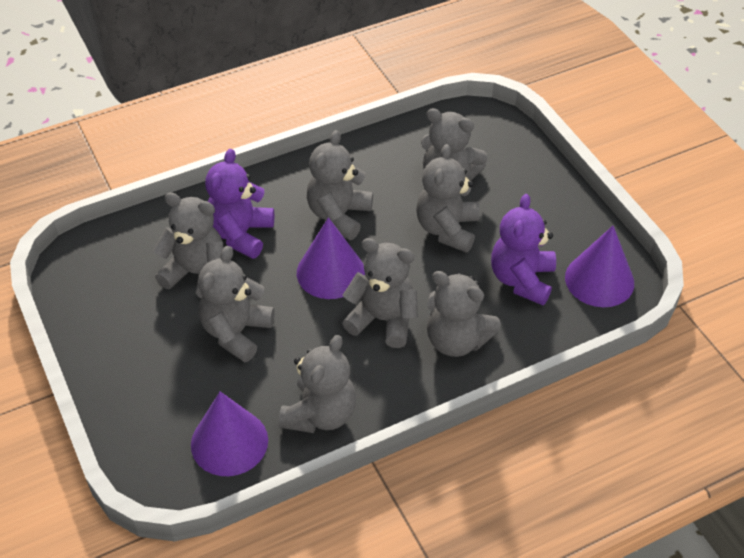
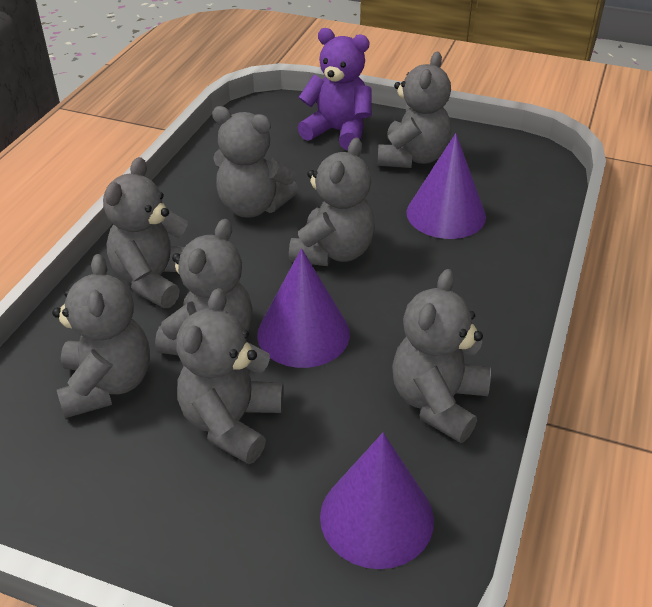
purple teddy bear: 2 -> 1

